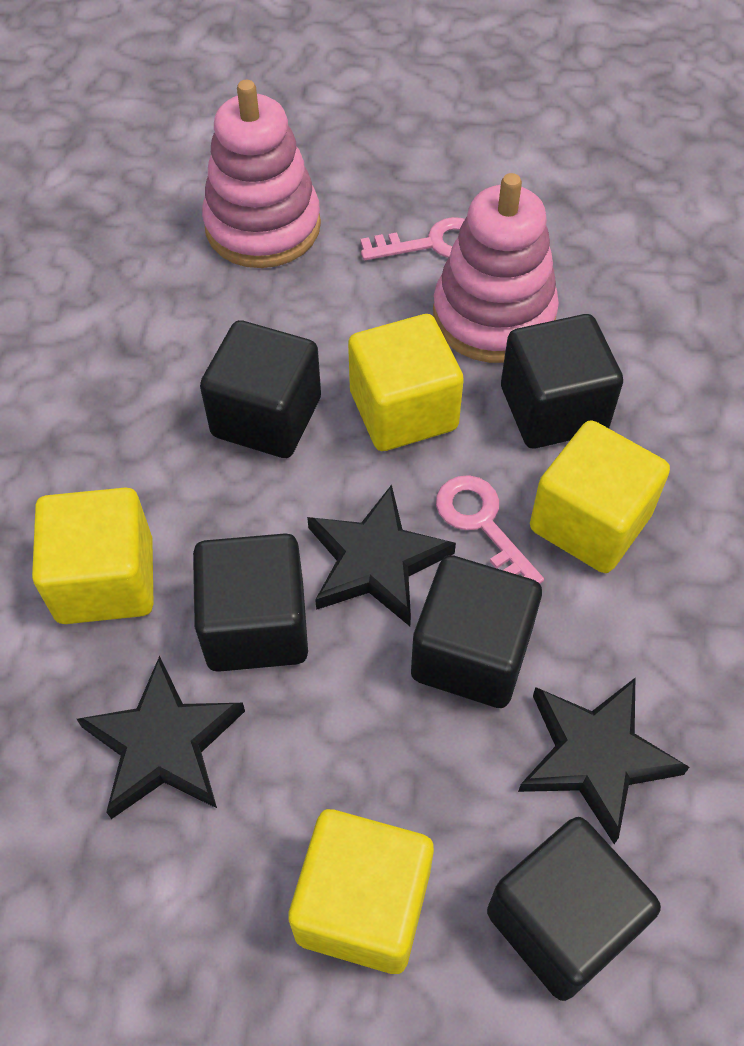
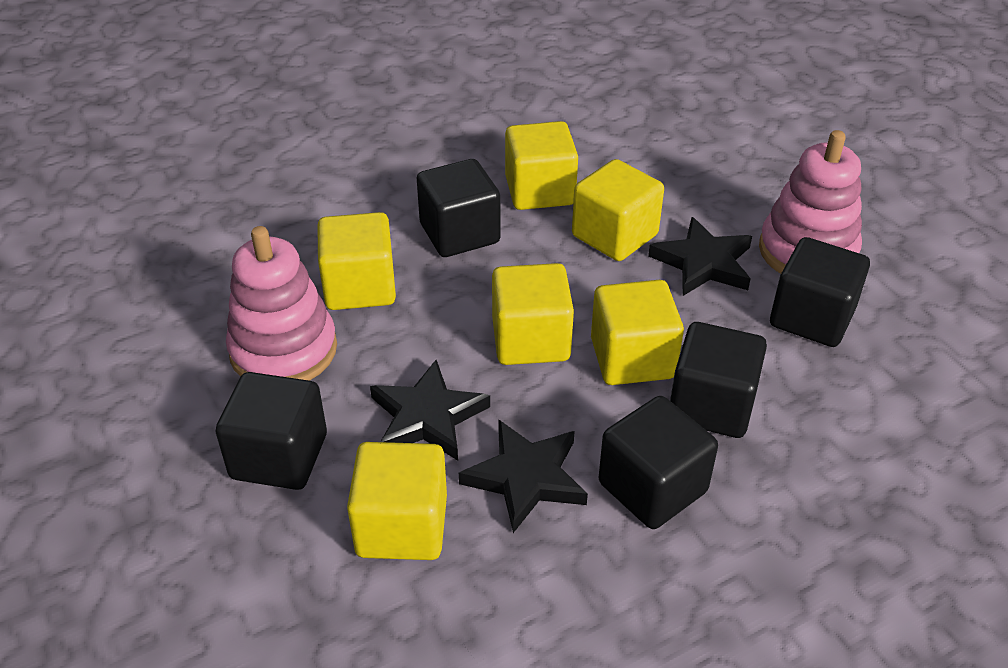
pink key: 2 -> 0
yellow cube: 4 -> 6

